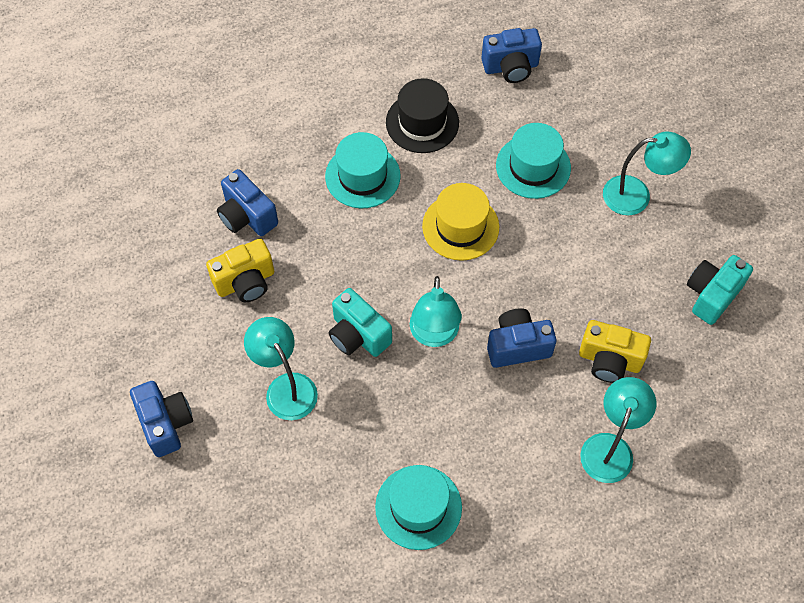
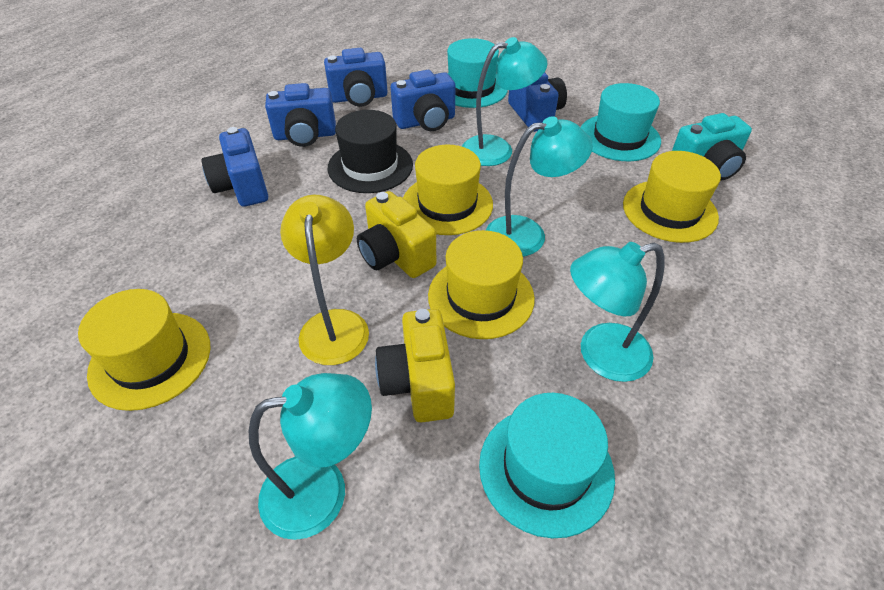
blue camera: 4 -> 5
turquoise camera: 2 -> 1
yellow hat: 1 -> 4
yellow lamp: 0 -> 1

